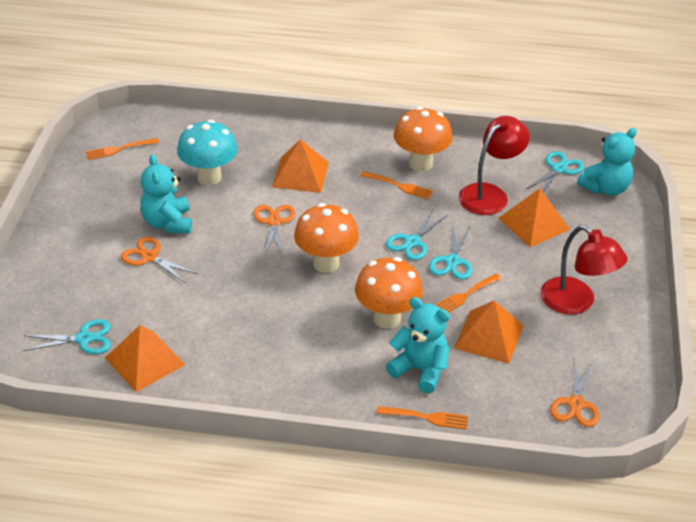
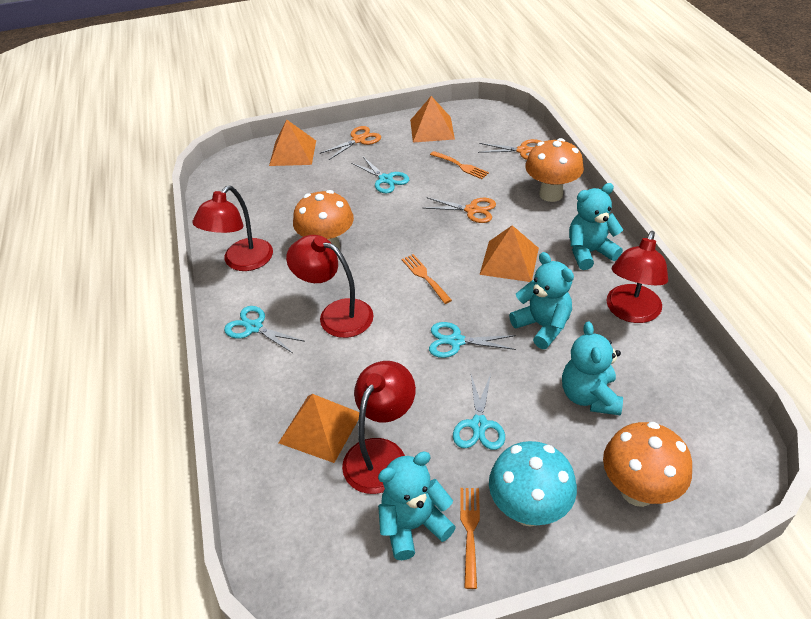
orange fork: 4 -> 3
red lamp: 2 -> 4
turquoise teddy bear: 3 -> 4

